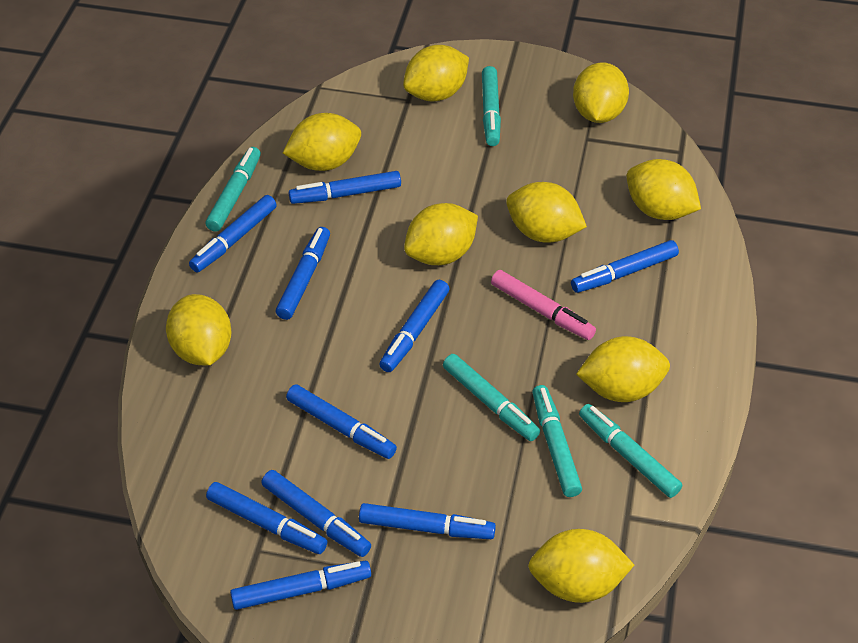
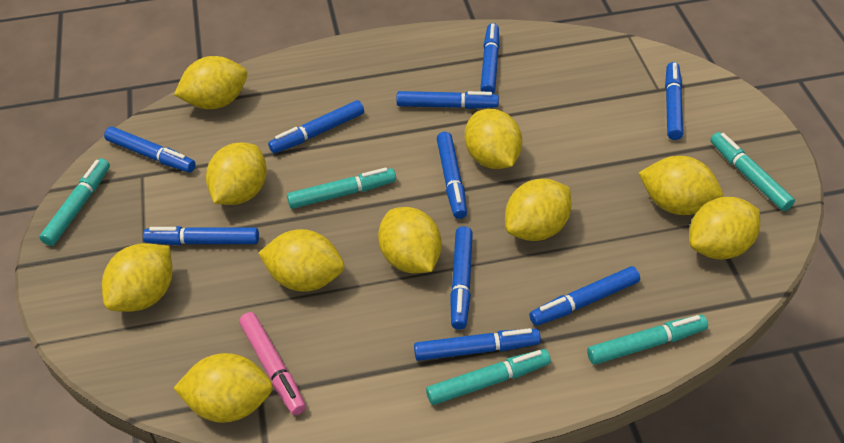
yellow lemon: 9 -> 10

